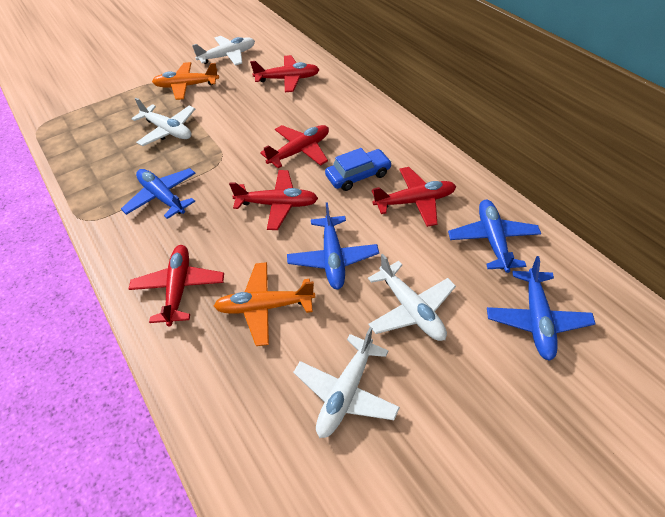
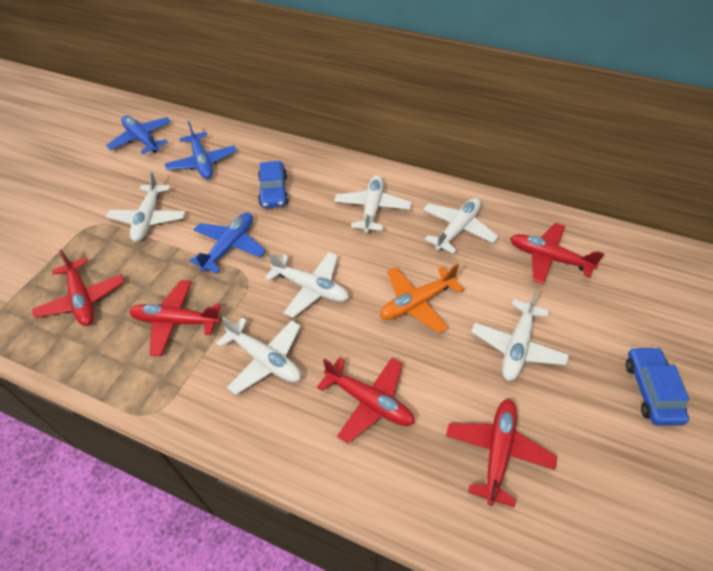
blue car: 1 -> 2
blue plane: 4 -> 3
orange plane: 2 -> 1
white plane: 4 -> 6

